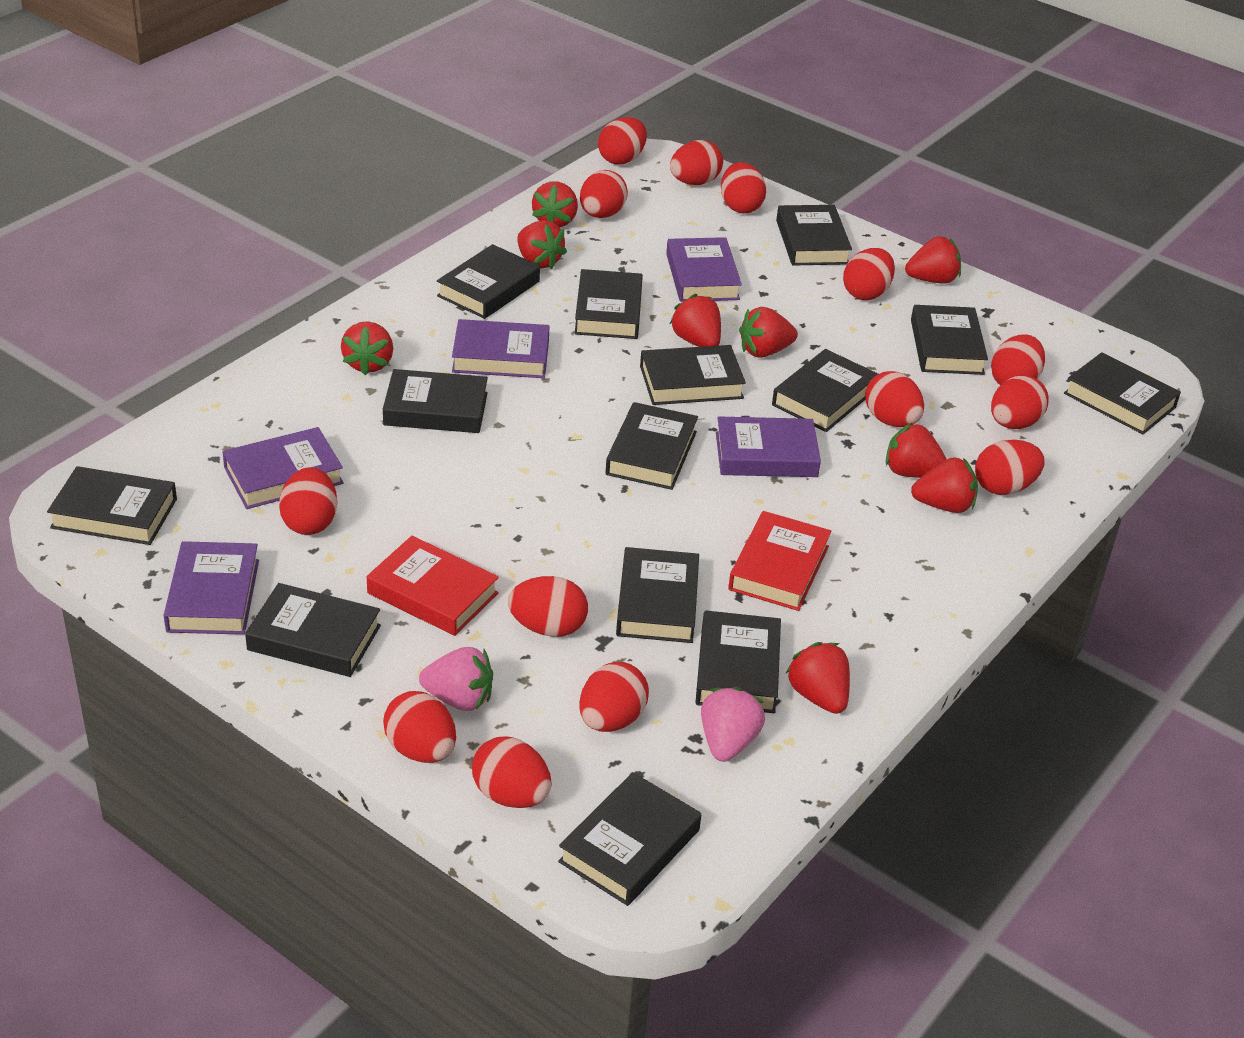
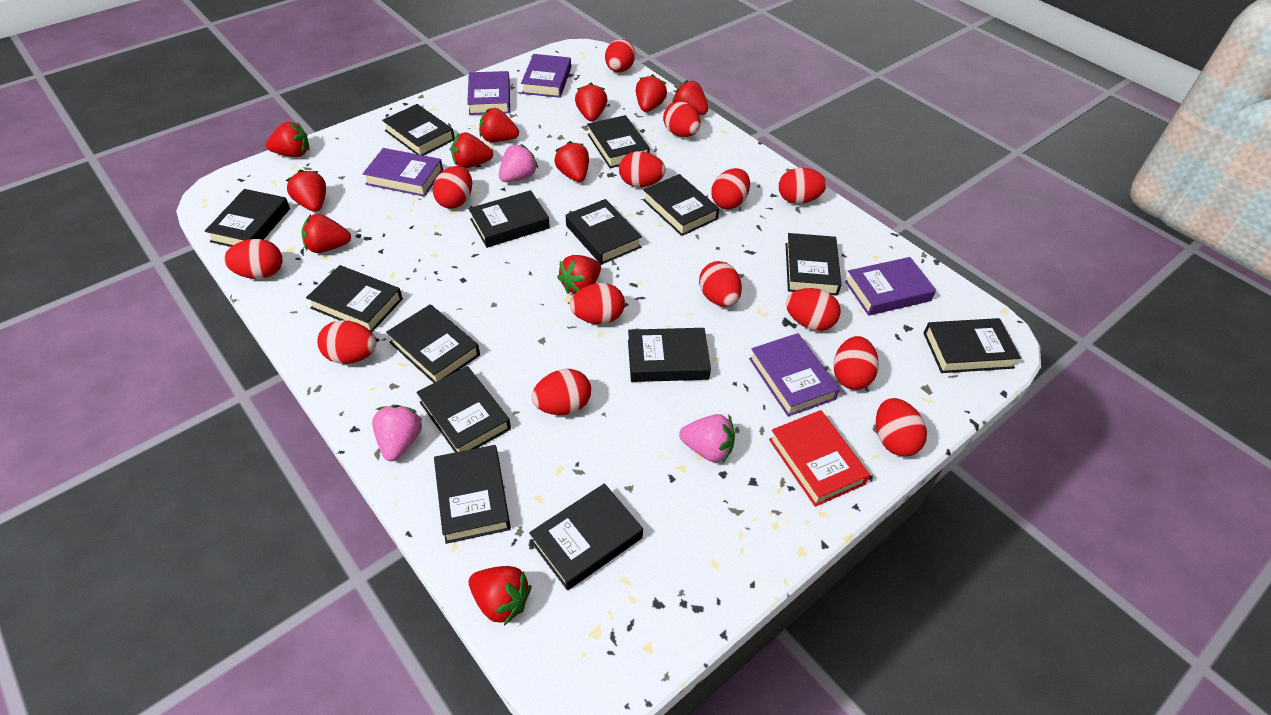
pink strawberry: 2 -> 3
red book: 2 -> 1
red strawberry: 9 -> 11

